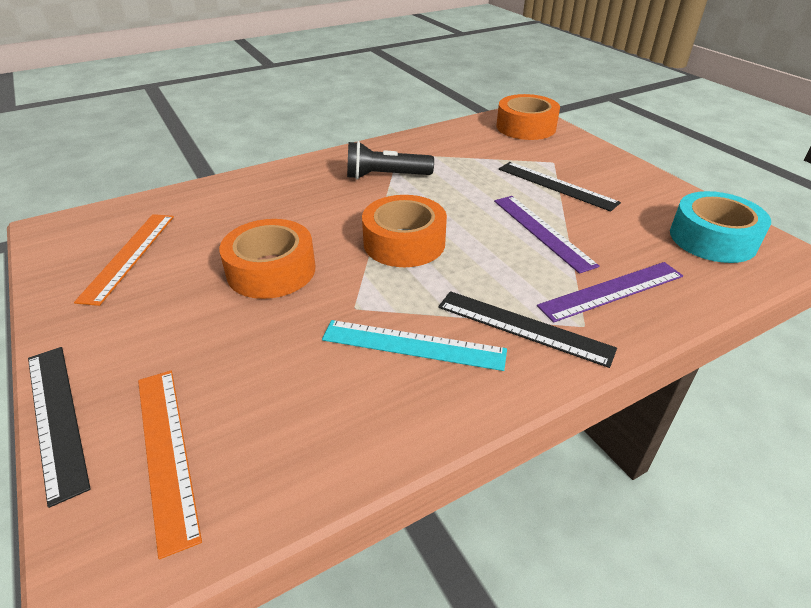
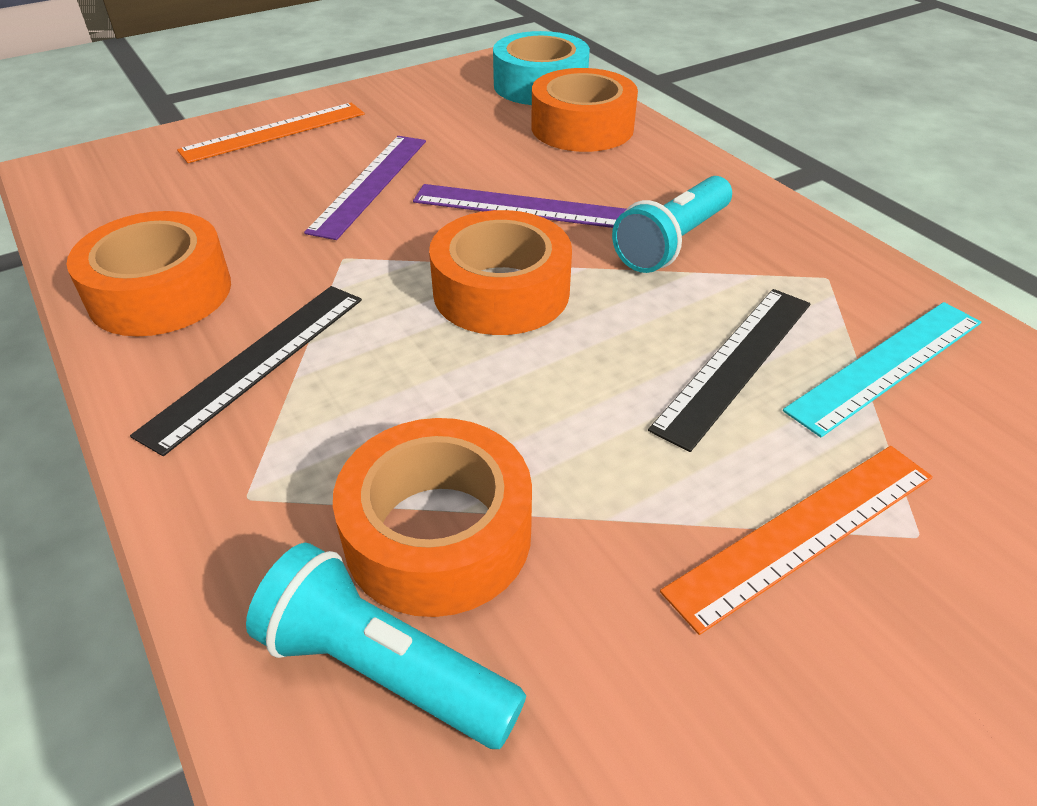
black flashlight: 1 -> 0
black ruler: 3 -> 2
orange tape: 3 -> 4
turquoise flashlight: 0 -> 2

